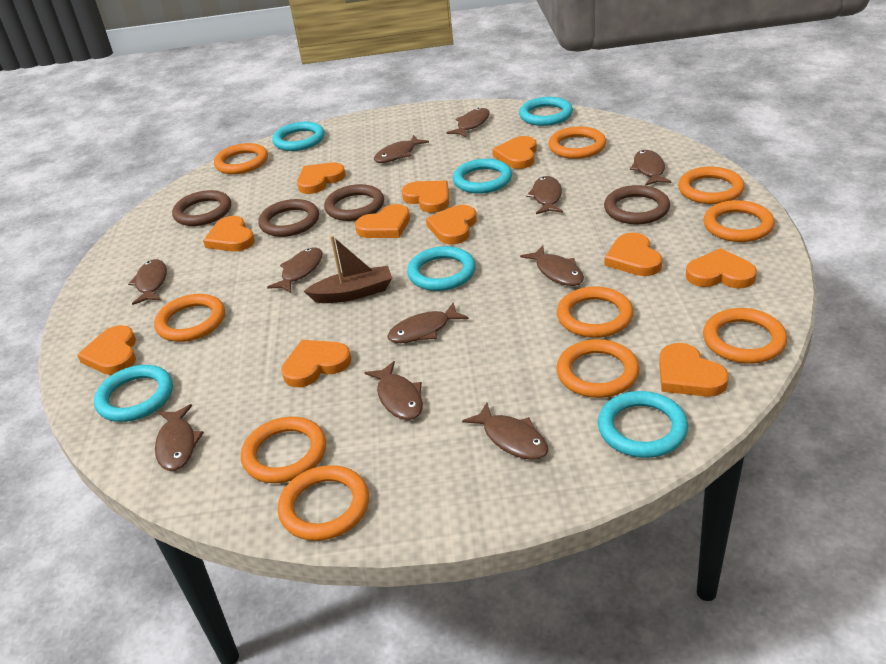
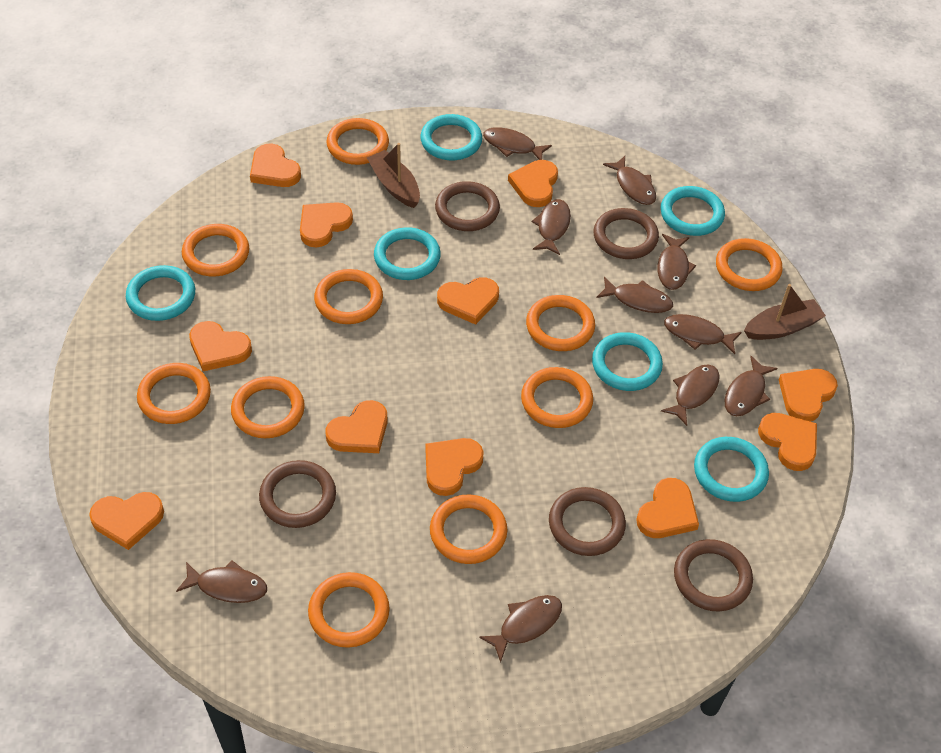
brown boat: 1 -> 2
brown fish: 11 -> 10
brown ring: 4 -> 5

